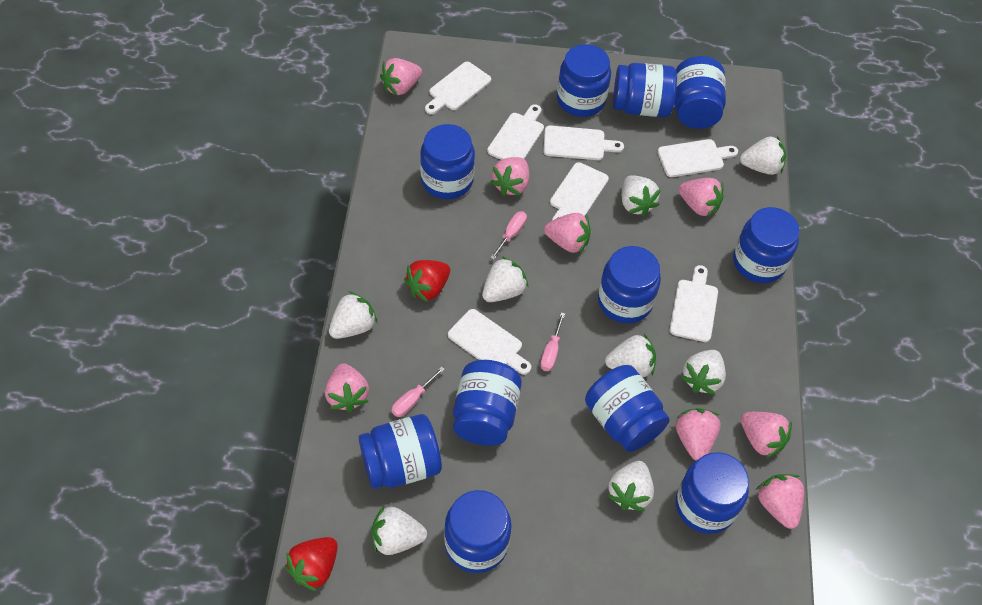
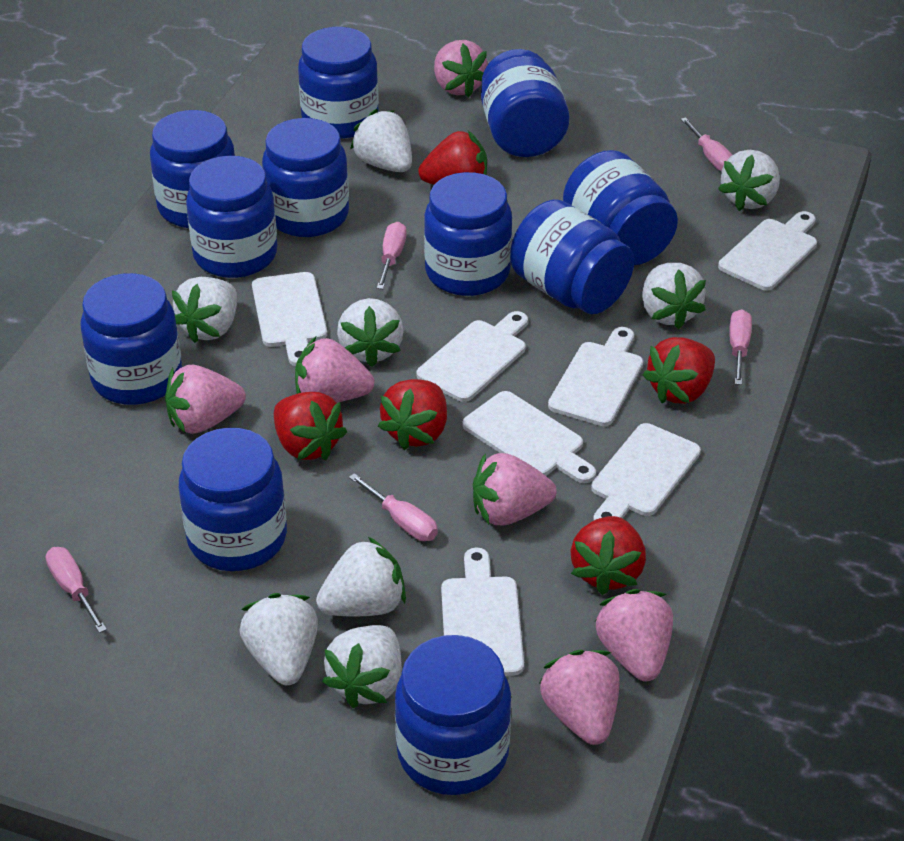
pink screwdriver: 3 -> 5
pink strawberry: 8 -> 6
red strawberry: 2 -> 5

